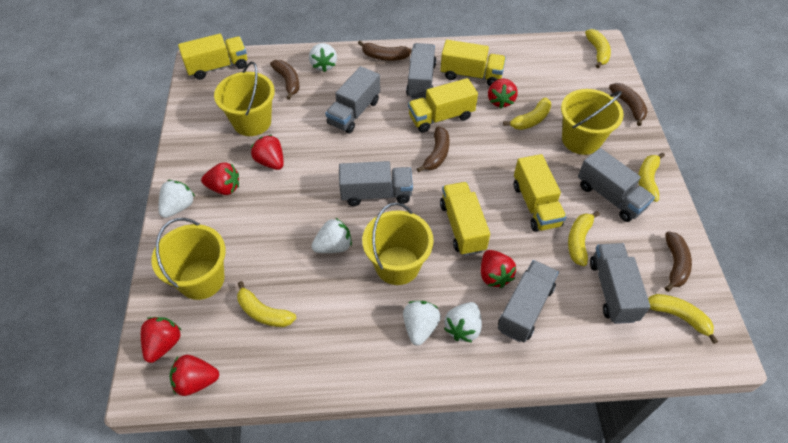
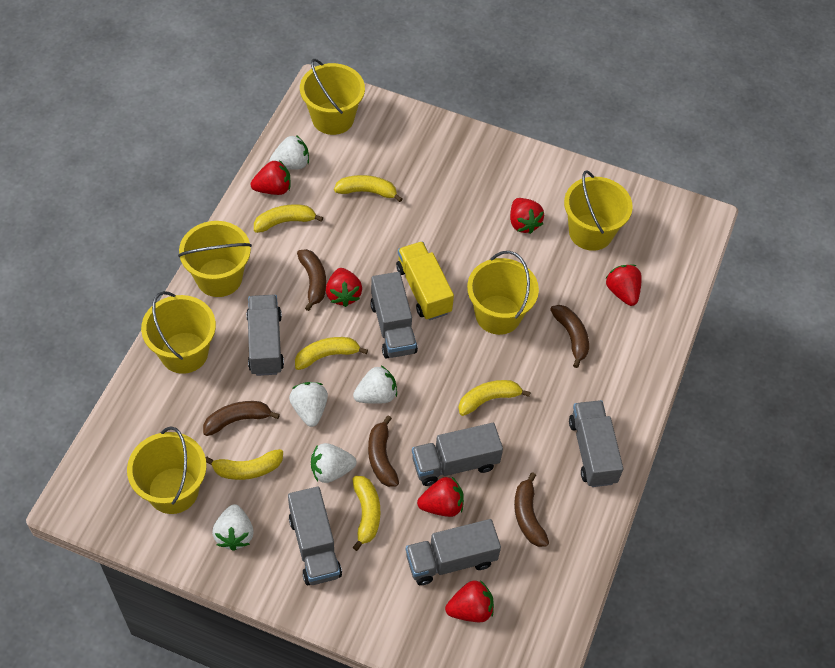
yellow bucket: 4 -> 6
yellow truck: 5 -> 1

